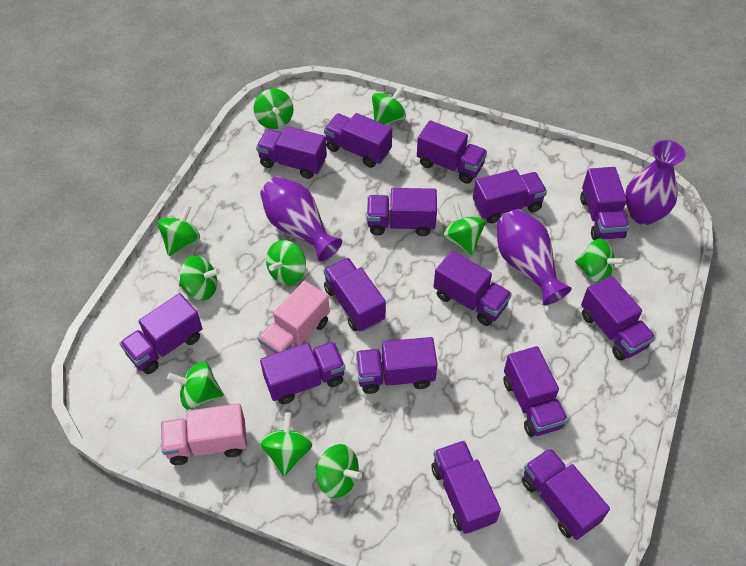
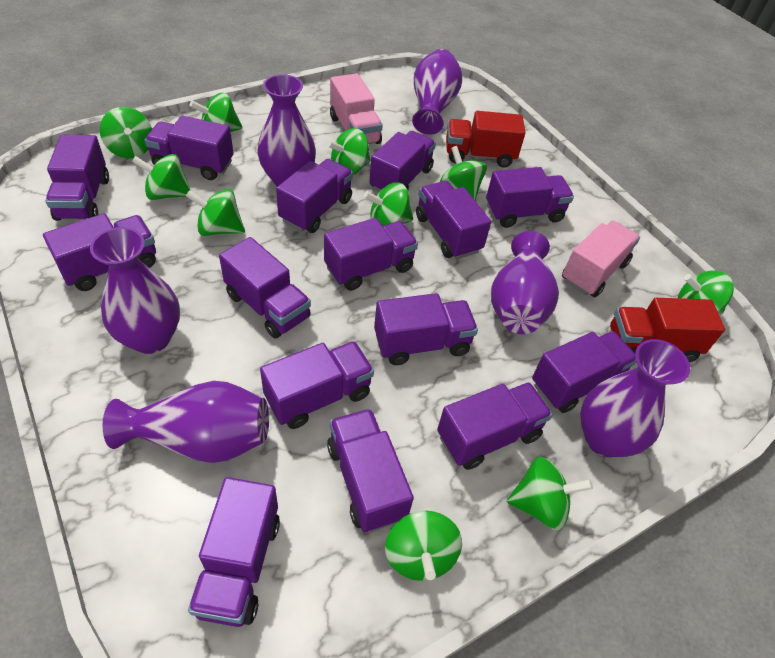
purple vase: 3 -> 6
red truck: 0 -> 2

